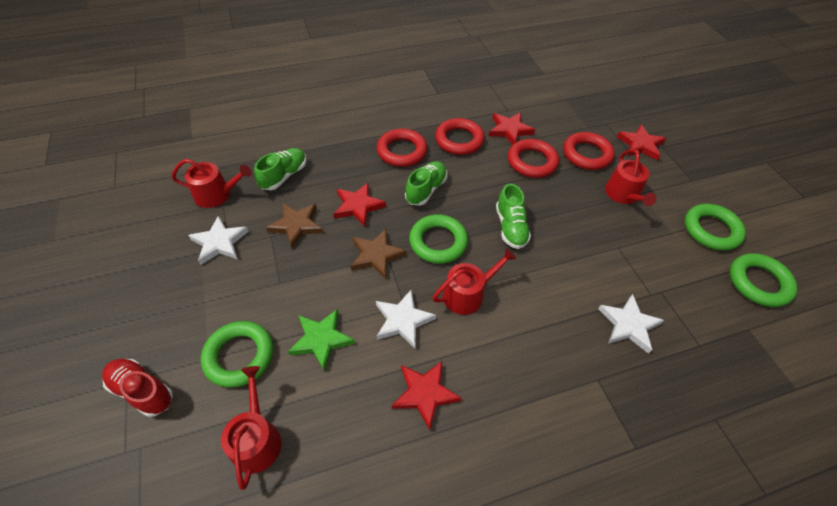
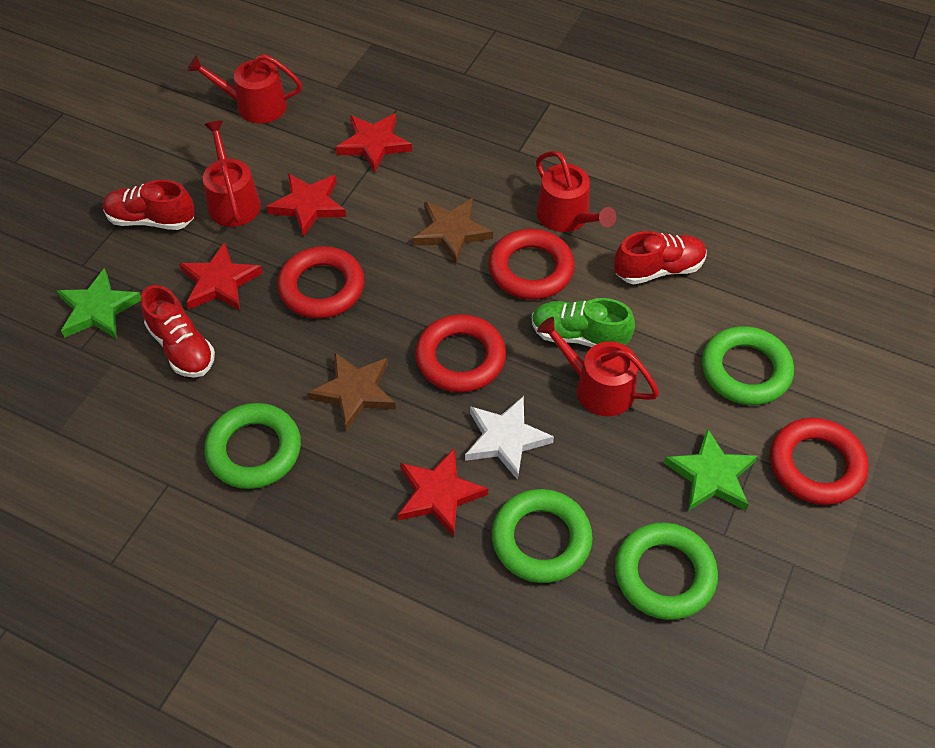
green shoe: 3 -> 1
green star: 1 -> 2
red shoe: 1 -> 3
white star: 3 -> 1

